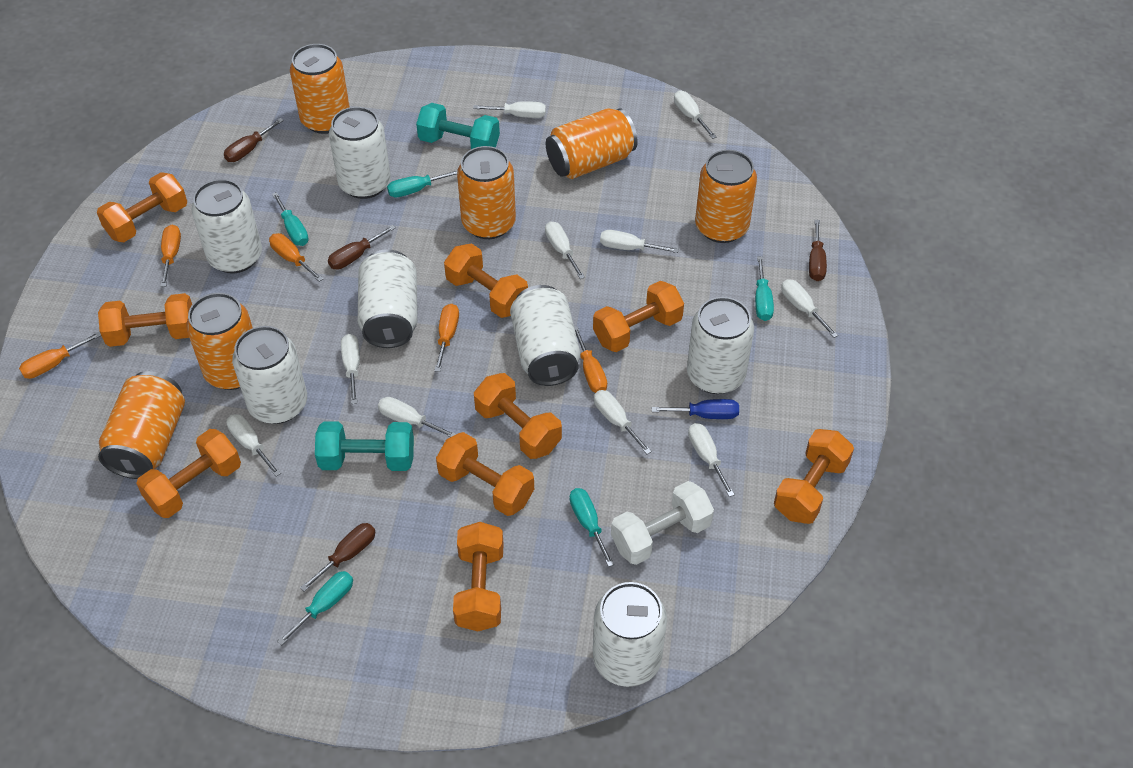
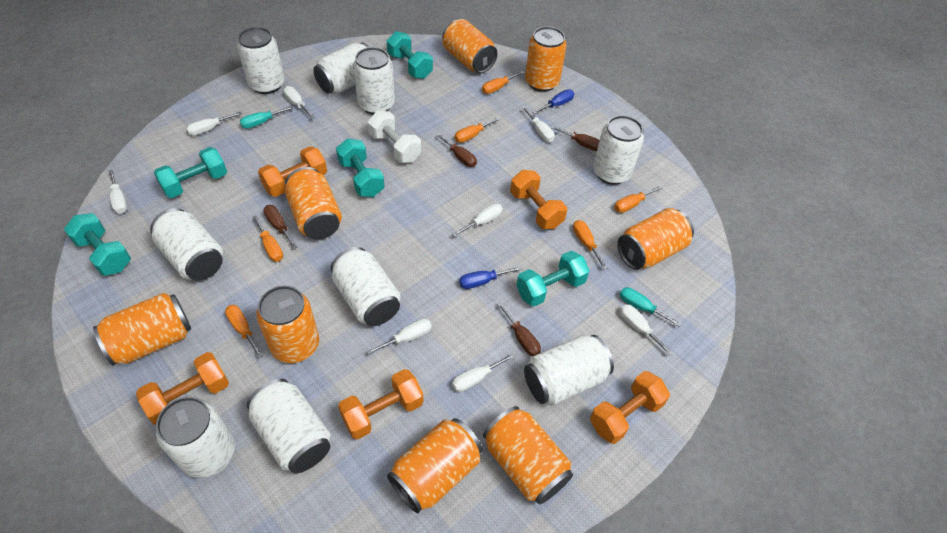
blue screwdriver: 1 -> 2
orange can: 6 -> 8
orange dumbbell: 9 -> 5
orange screwdriver: 5 -> 6
turquoise dumbbell: 2 -> 5
turquoise screwdriver: 5 -> 2
white can: 7 -> 9
white screwdriver: 10 -> 8

